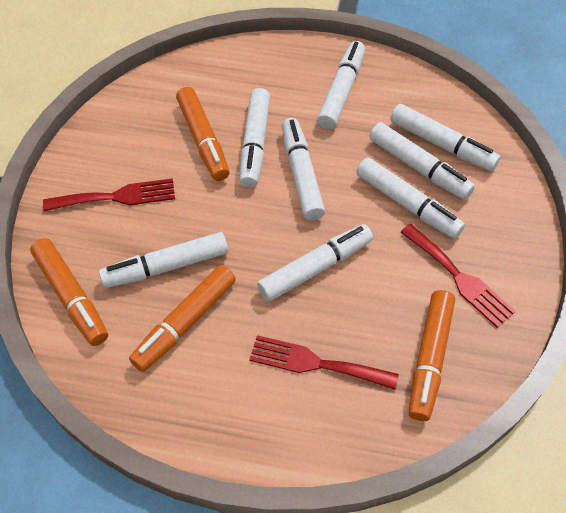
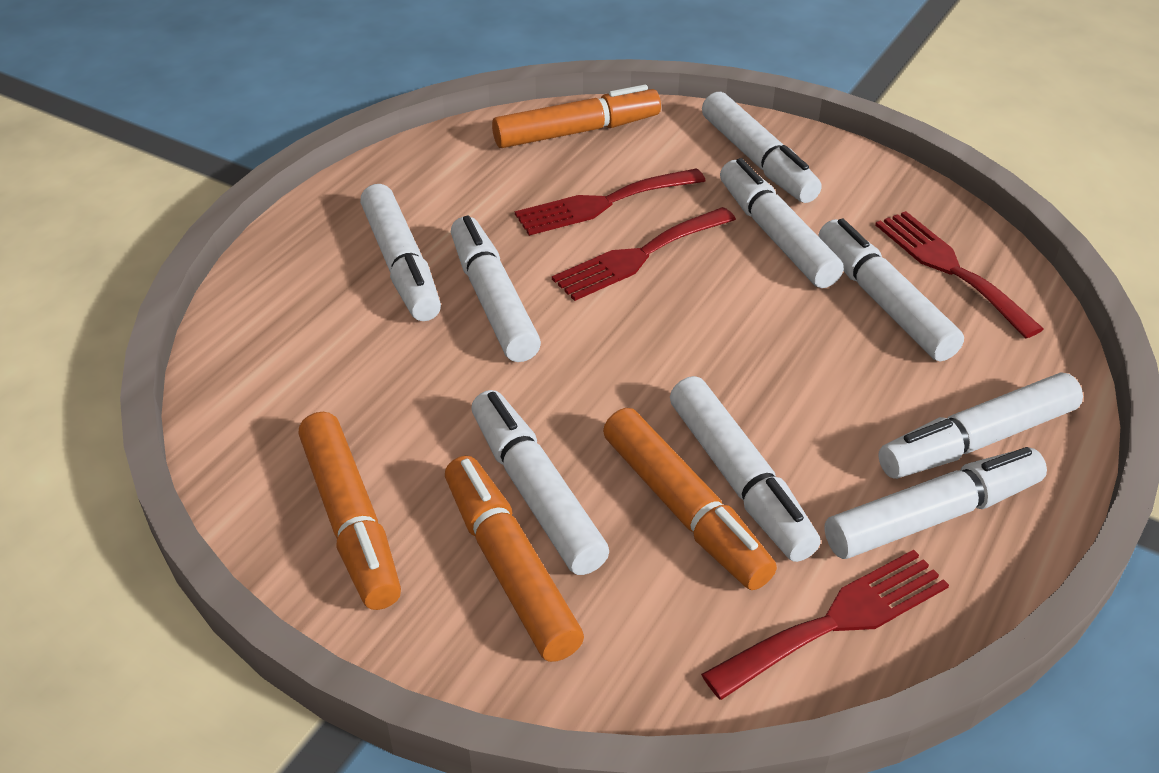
red fork: 3 -> 4
white marker: 8 -> 9

